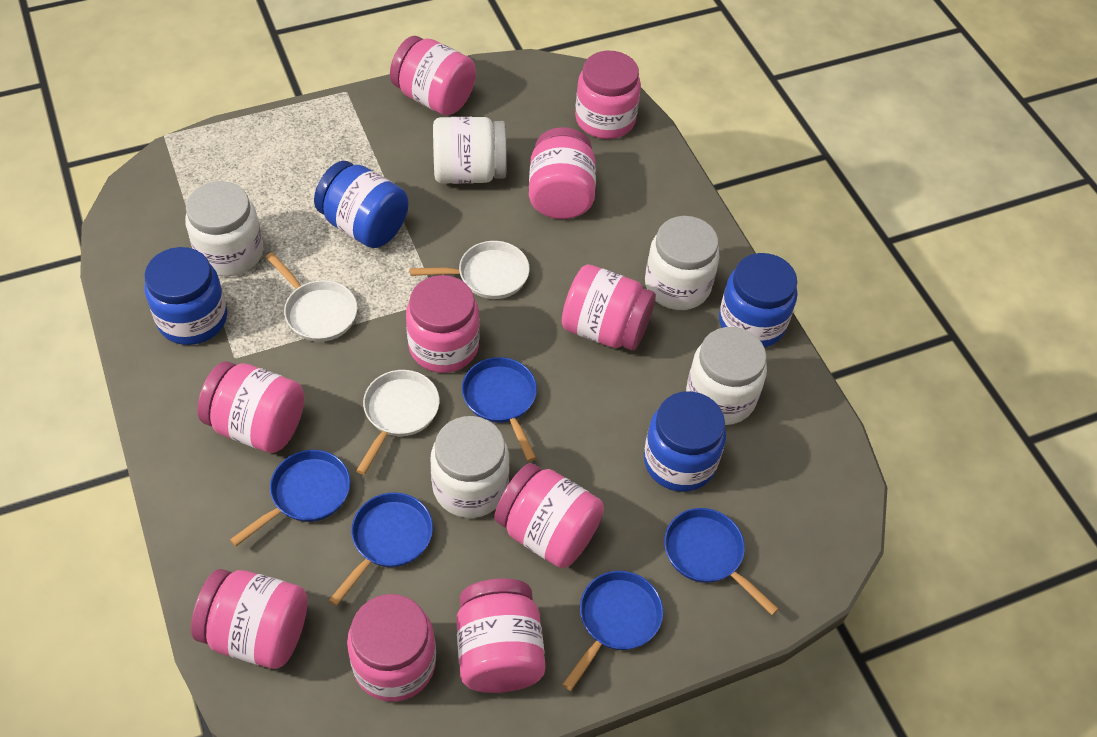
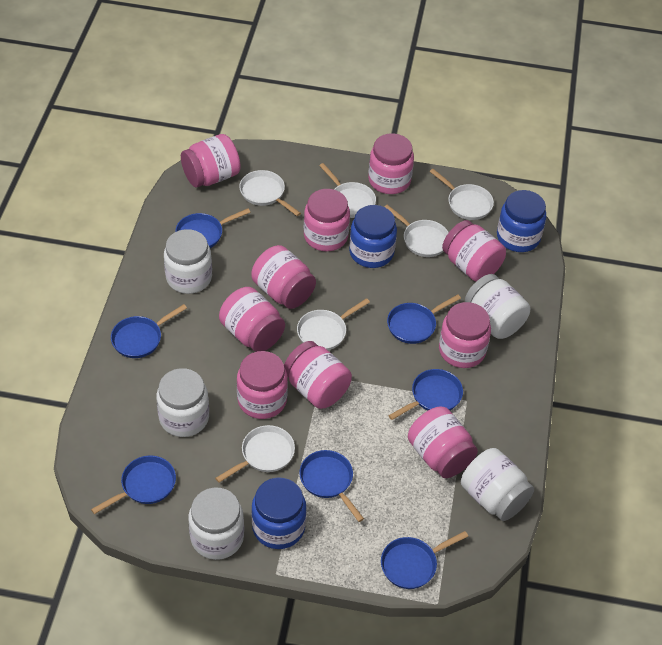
blue jar: 4 -> 3
blue pan: 5 -> 7
white pan: 3 -> 6

